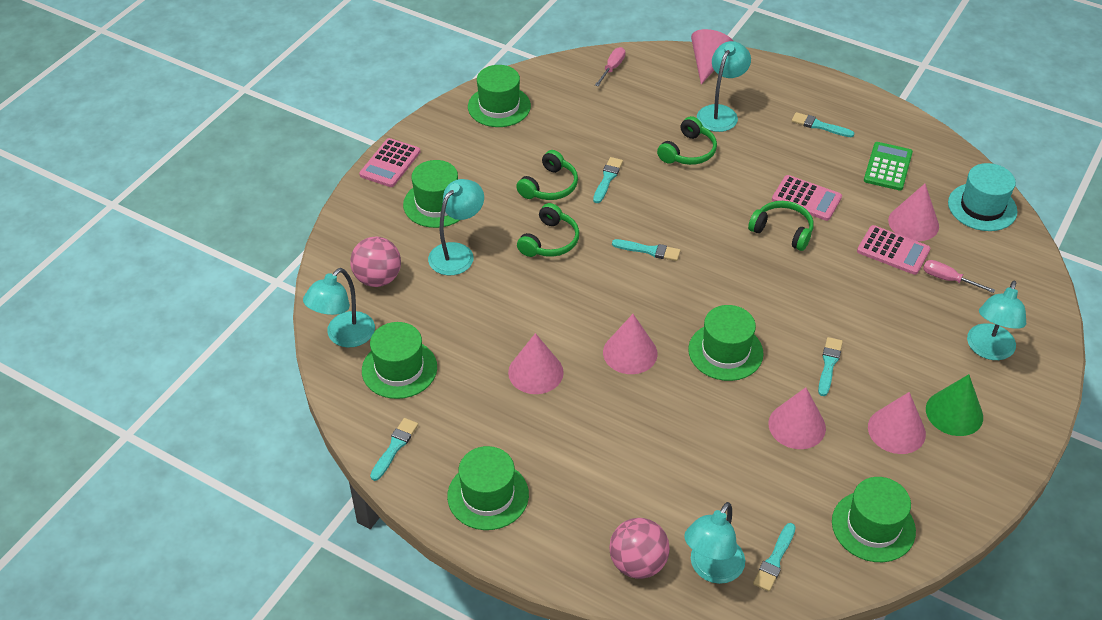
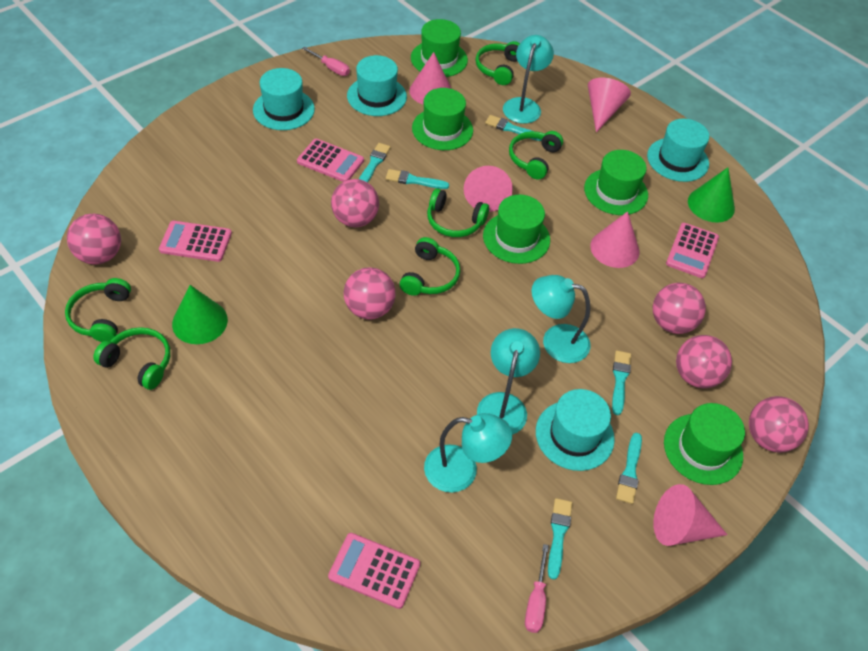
green calculator: 1 -> 0
green cone: 1 -> 2
green hat: 6 -> 5
green headphones: 4 -> 6
pink ball: 2 -> 6
pink calculator: 3 -> 4
pink cone: 6 -> 5
turquoise hat: 1 -> 4
turquoise lamp: 5 -> 4

